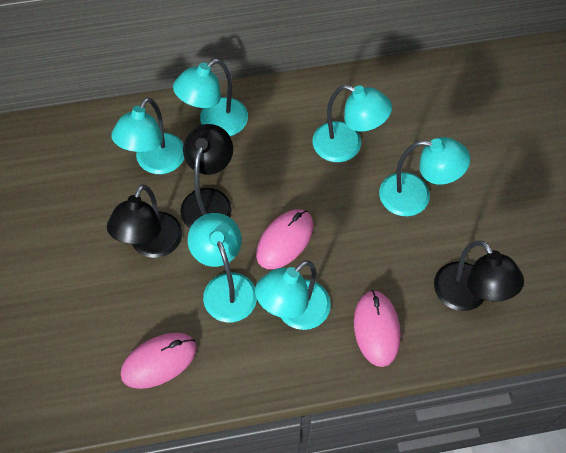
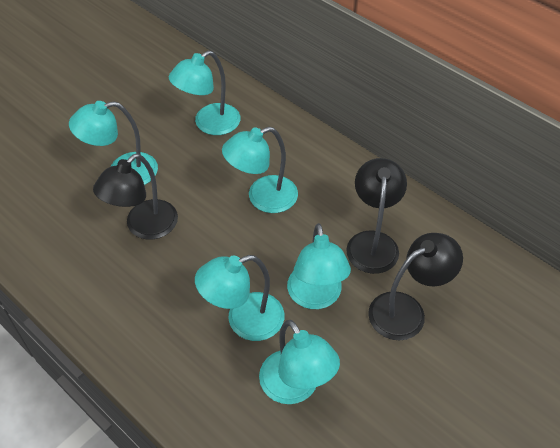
pink mouse: 3 -> 0

